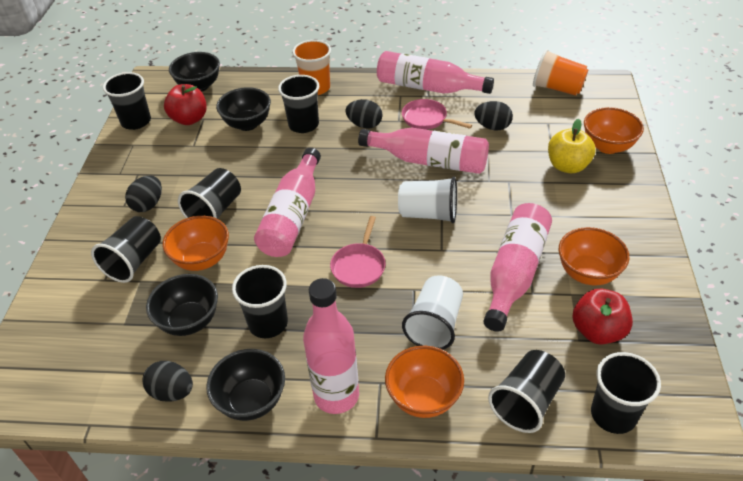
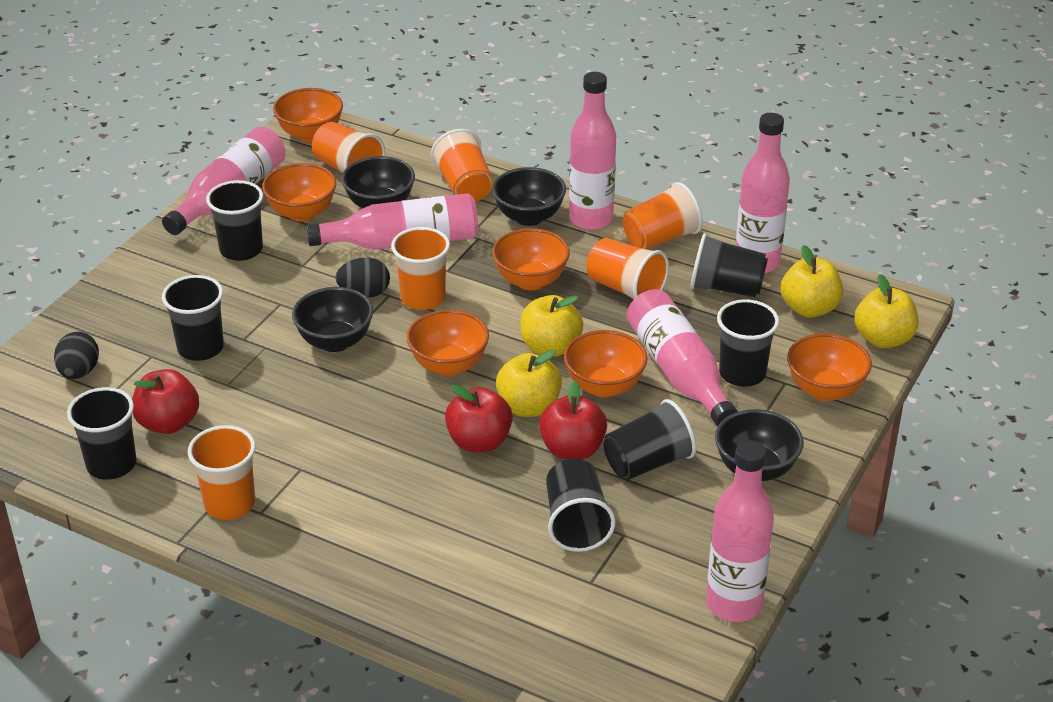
black egg: 4 -> 2
orange bowl: 4 -> 6
orange cup: 2 -> 6
pink bottle: 5 -> 6
pink pan: 2 -> 0
red apple: 2 -> 3
white cup: 2 -> 0
yellow apple: 1 -> 4

